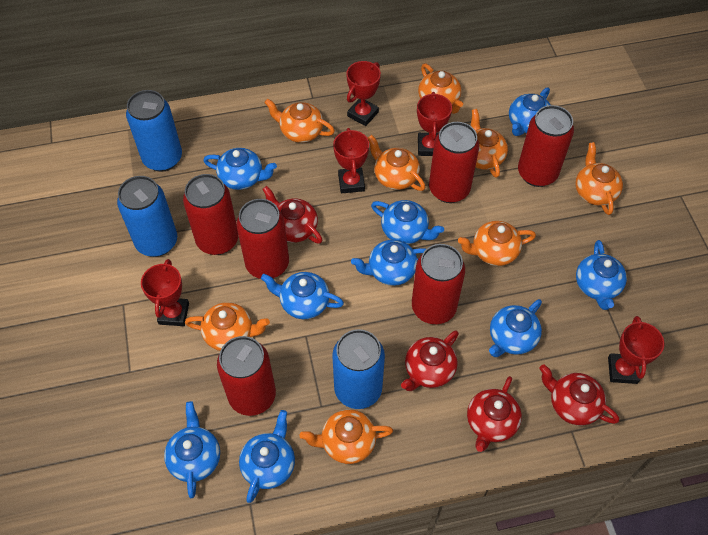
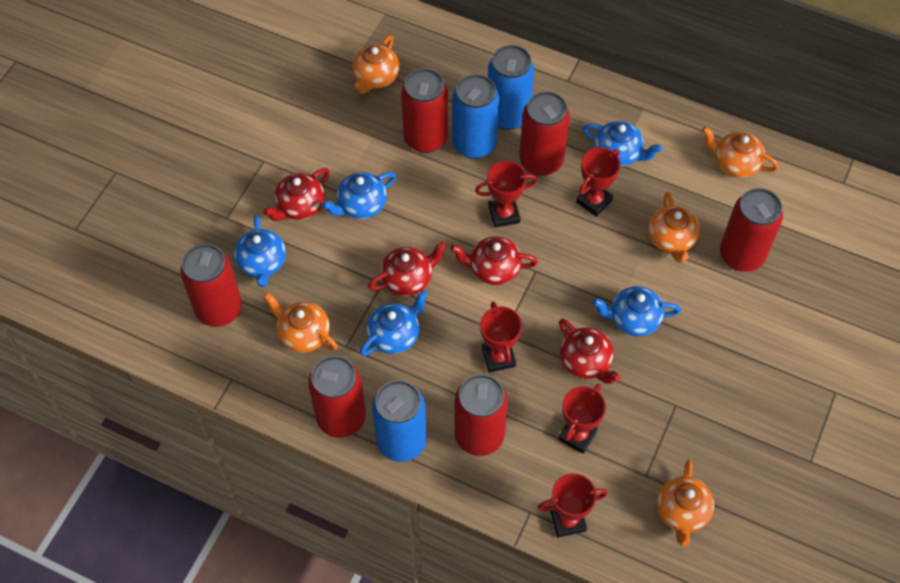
blue teapot: 9 -> 5
orange teapot: 8 -> 5

